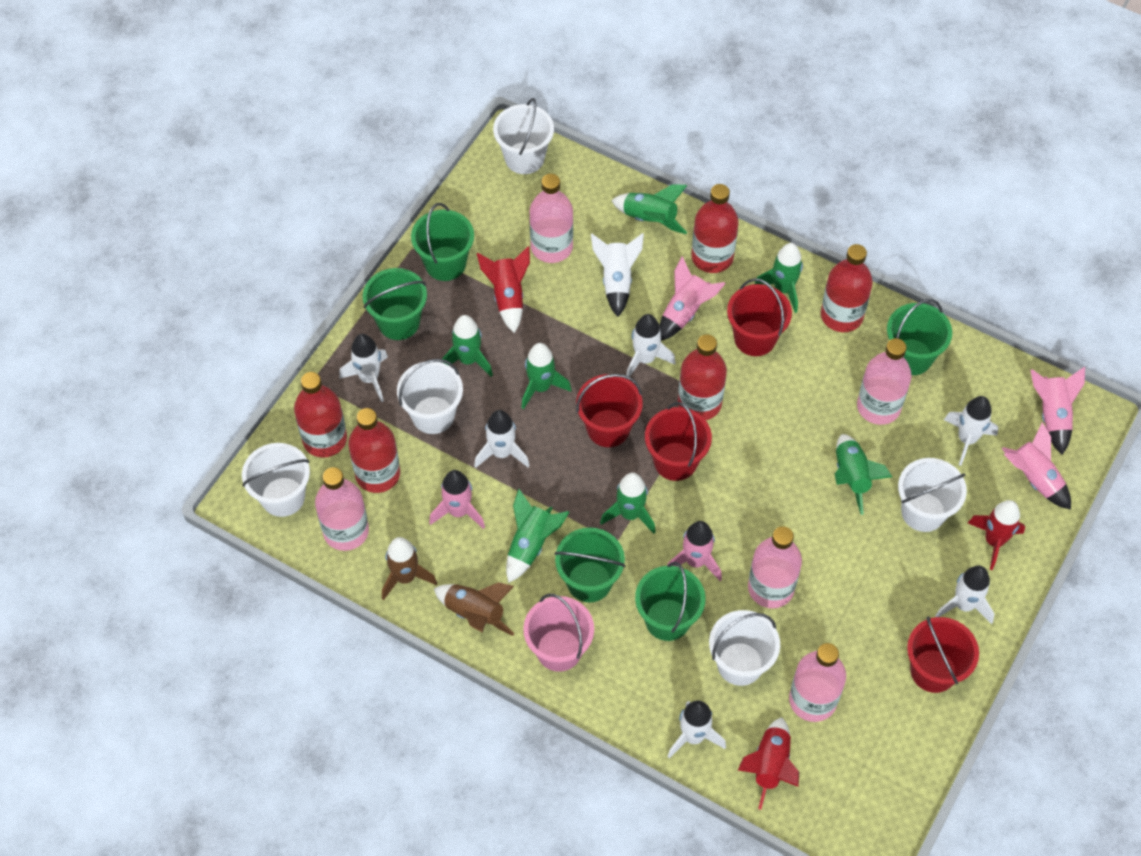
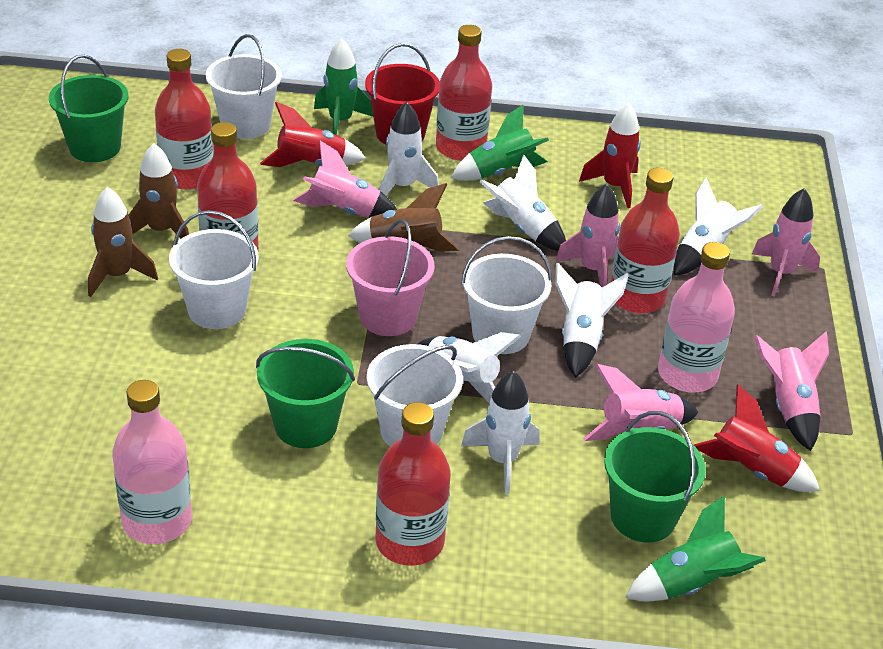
brown rocket: 2 -> 3
green bucket: 5 -> 3
green rocket: 7 -> 3
pink bottle: 5 -> 2
red bucket: 4 -> 1
white bucket: 5 -> 4
white rocket: 7 -> 6

